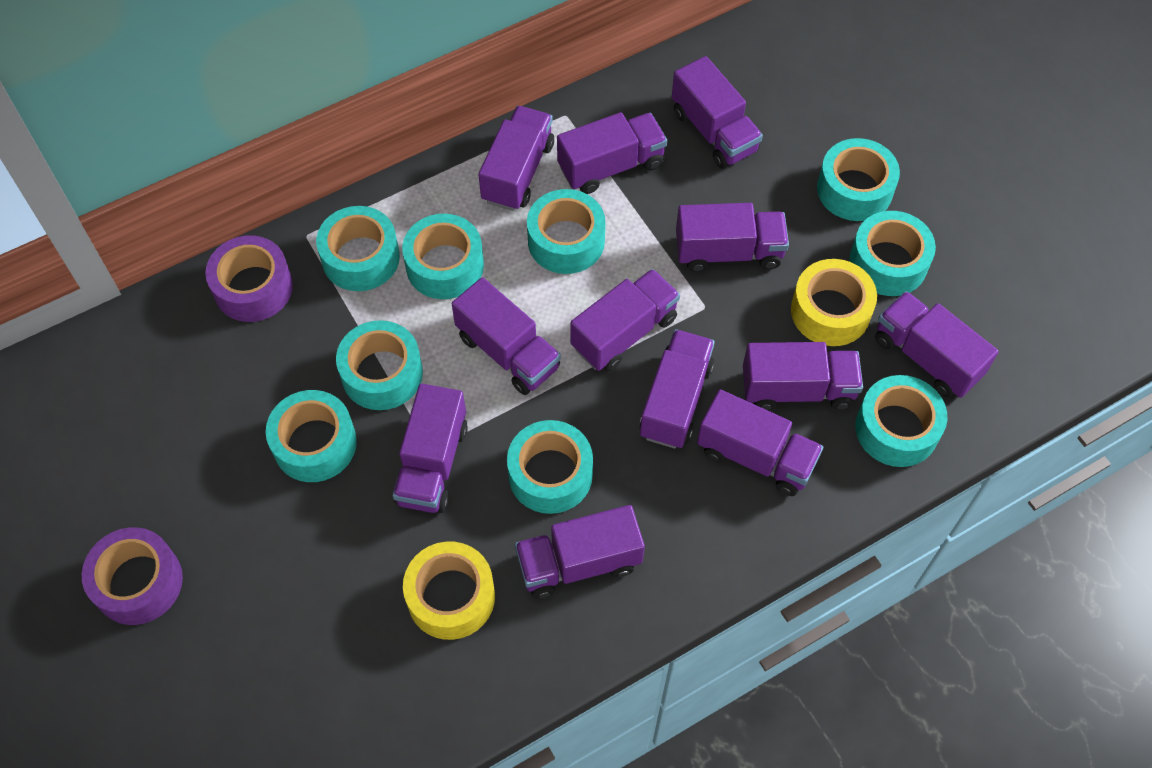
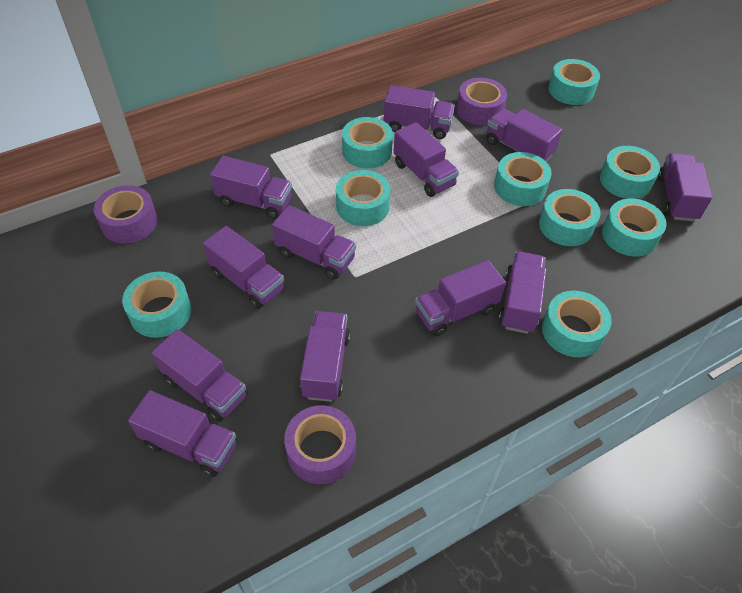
purple tape: 2 -> 3
yellow tape: 2 -> 0

